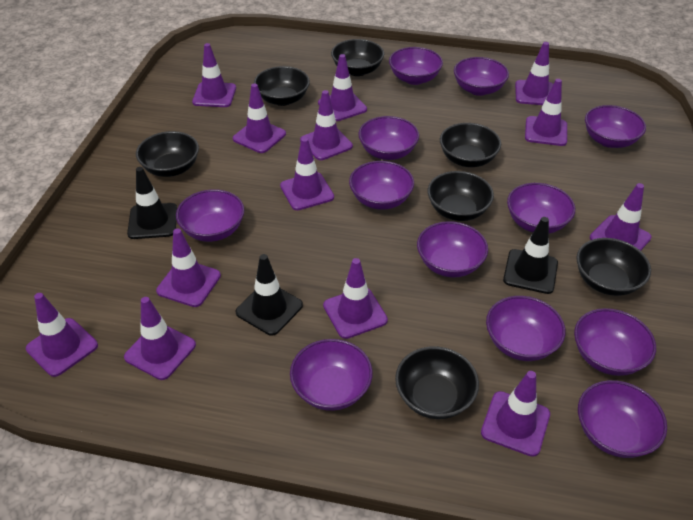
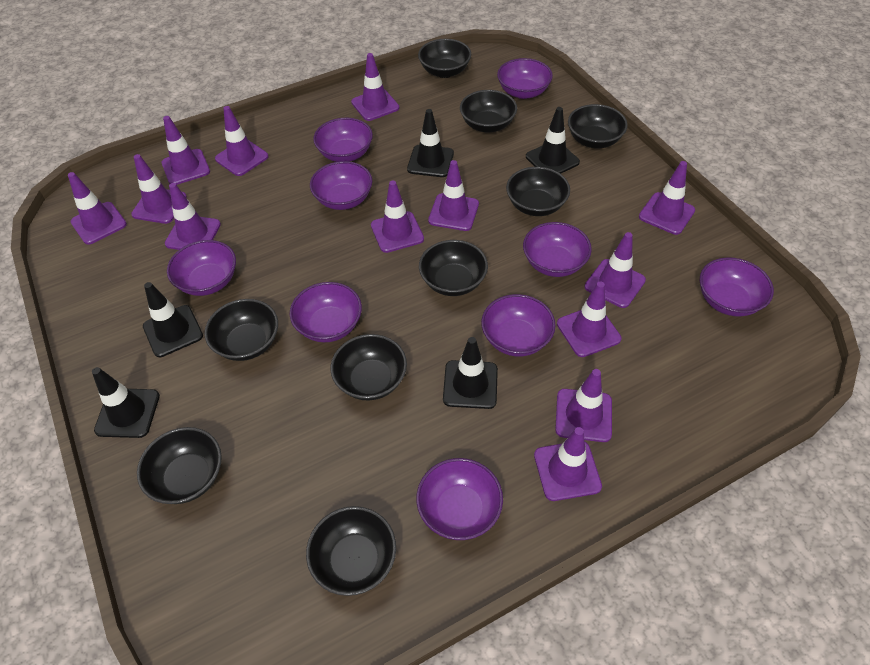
black bowl: 7 -> 9
black traffic cone: 3 -> 5
purple bowl: 12 -> 9

